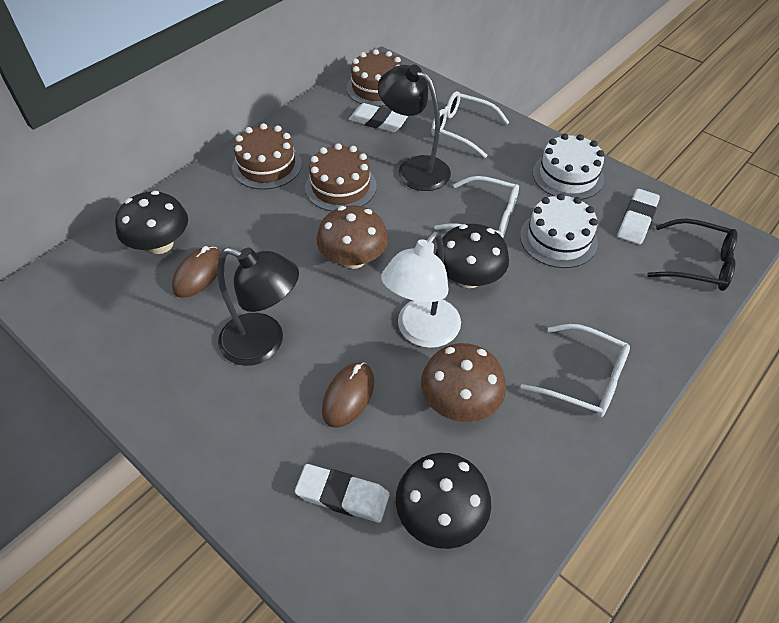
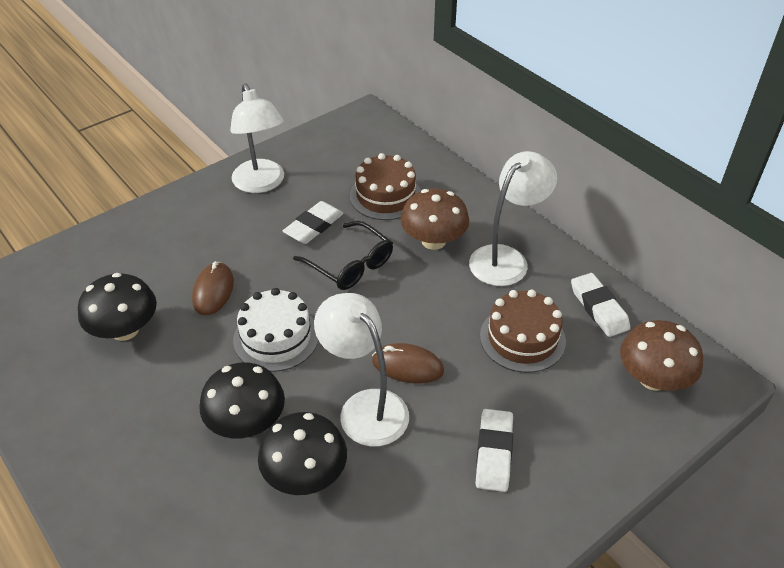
black lamp: 2 -> 0
brown cake: 3 -> 2
white cake: 2 -> 1
white glasses: 3 -> 0
white lamp: 1 -> 3

